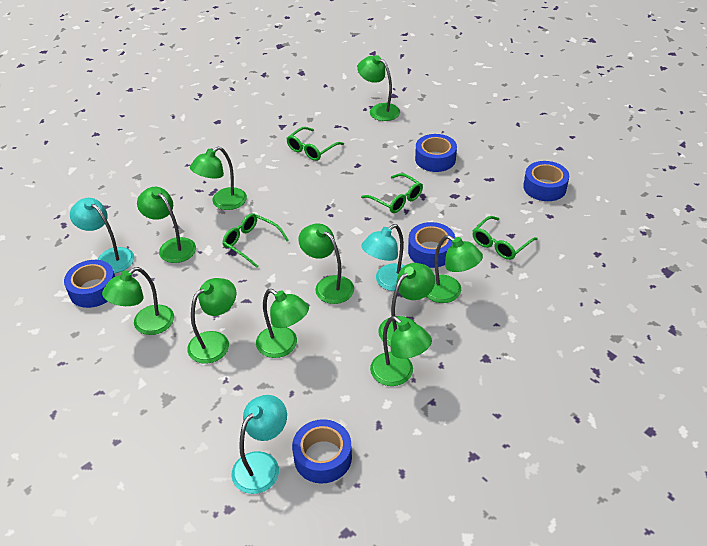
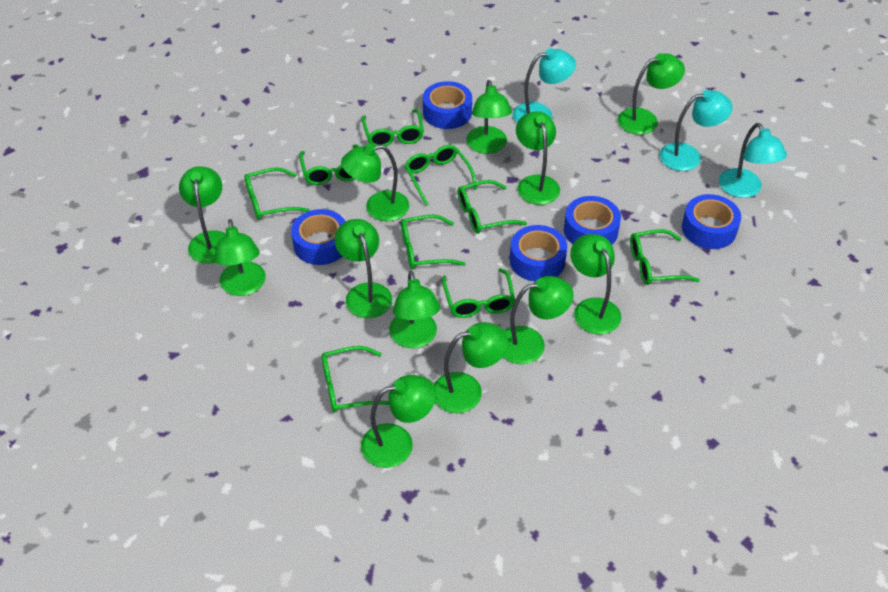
green glasses: 4 -> 9
green lamp: 10 -> 12

